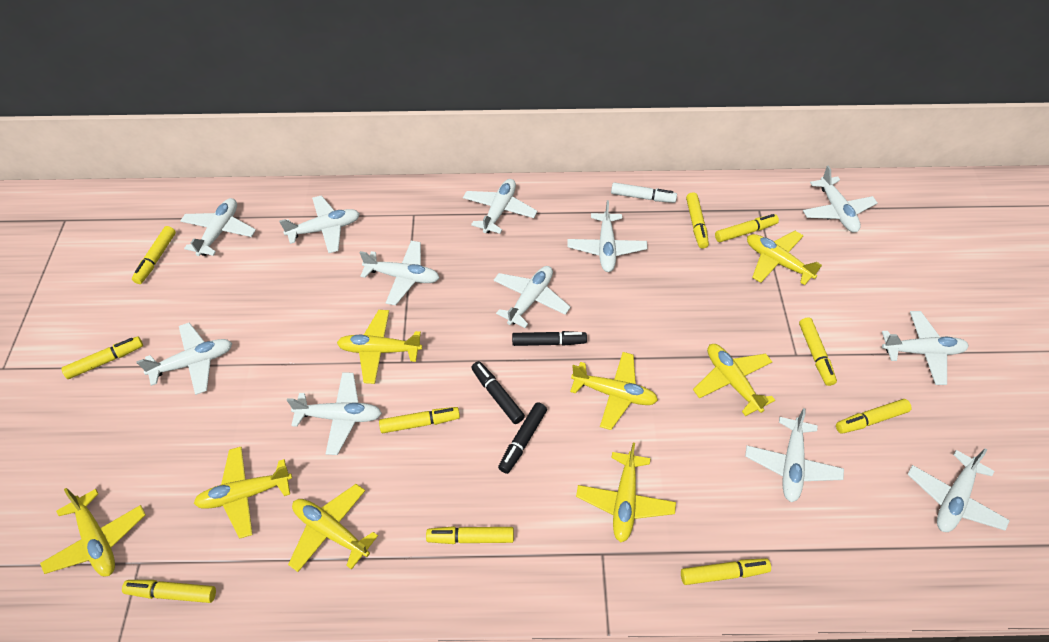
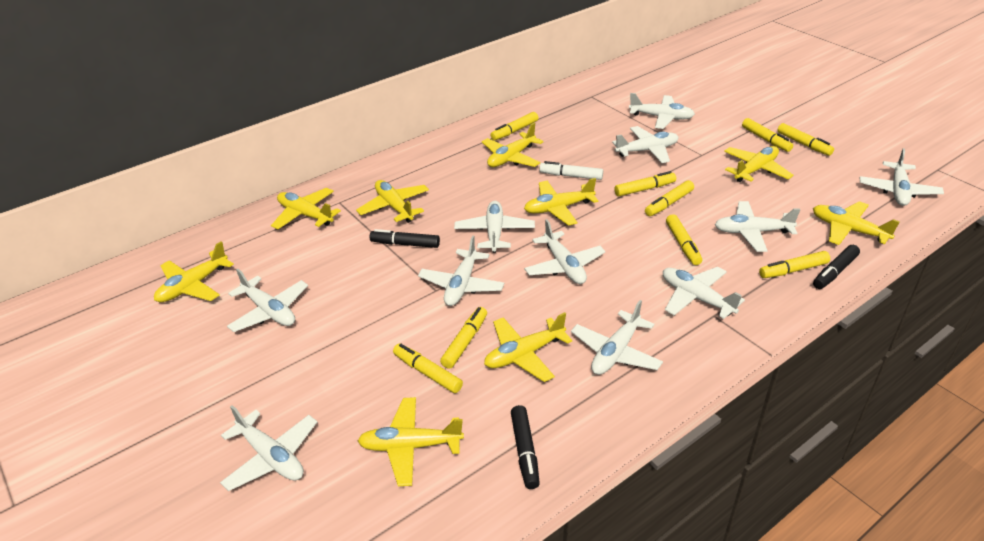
white plane: 12 -> 11
yellow marker: 10 -> 9
yellow plane: 8 -> 9

